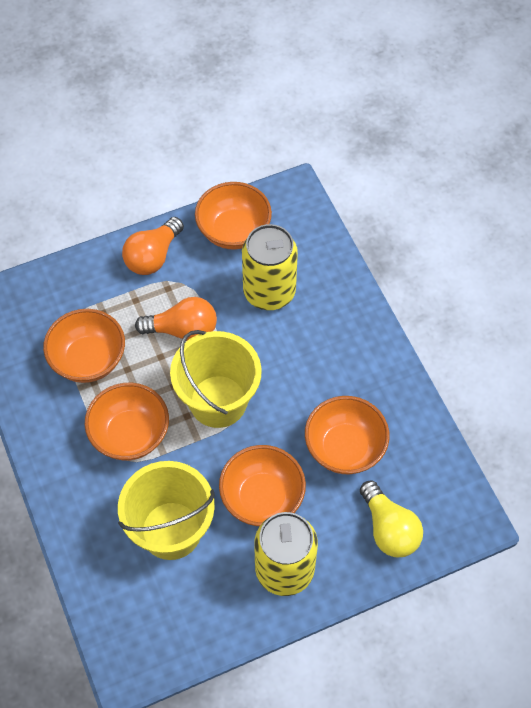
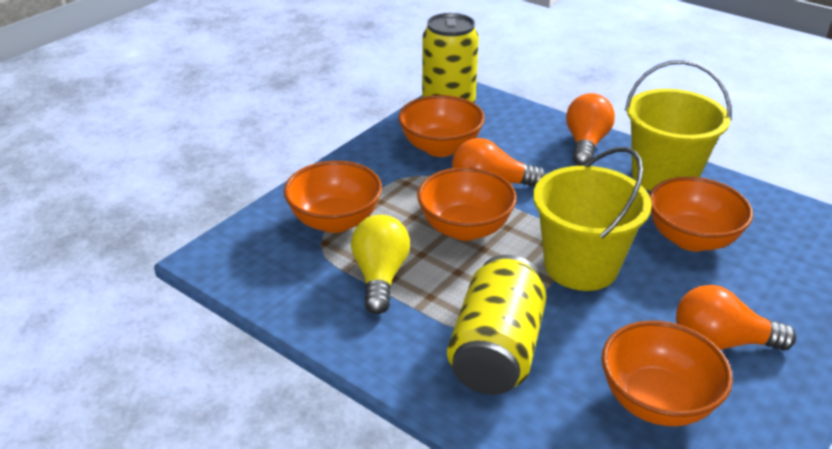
orange light bulb: 2 -> 3

